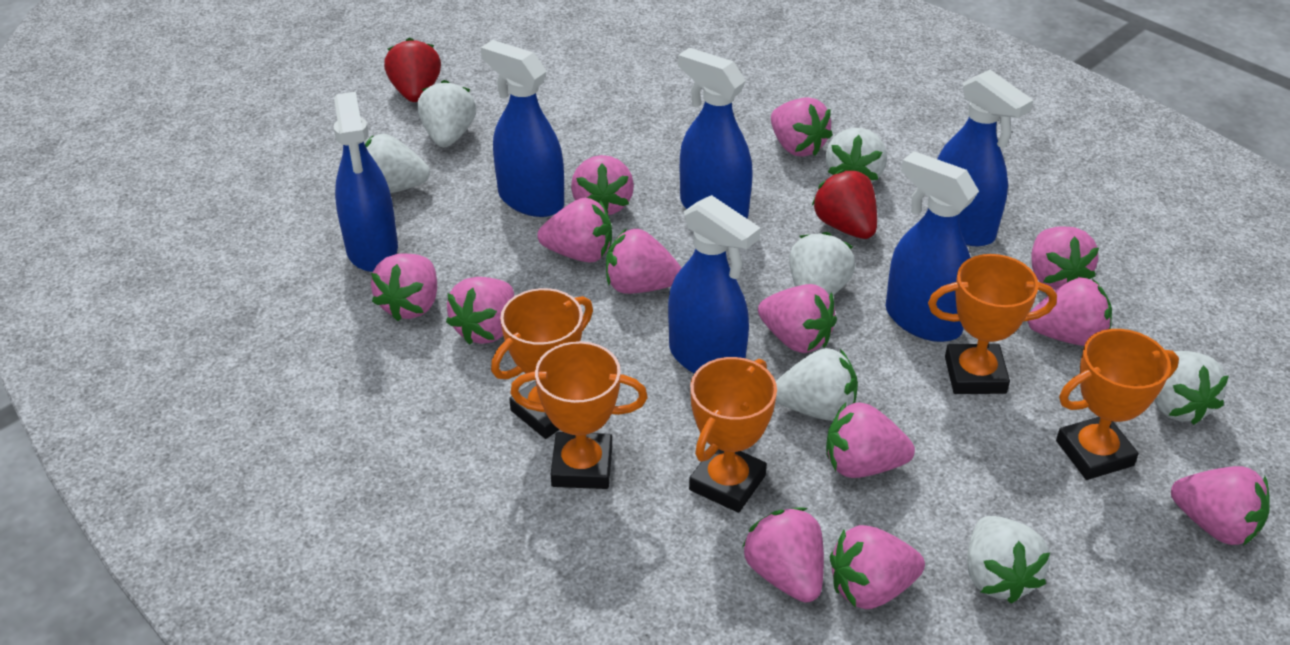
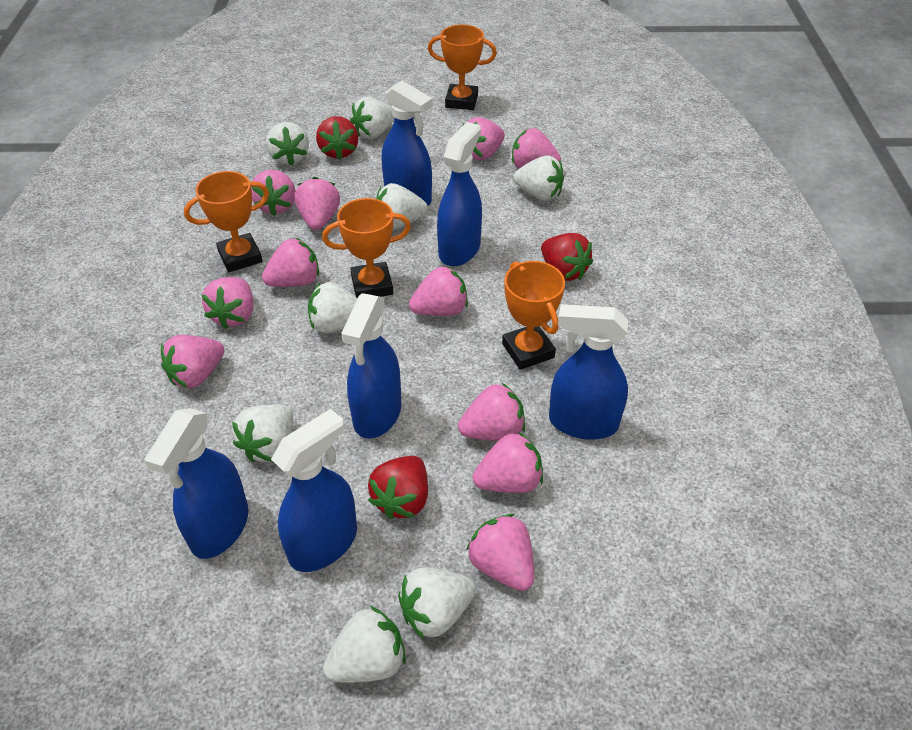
orange trophy: 5 -> 4
pink strawberry: 13 -> 11
red strawberry: 2 -> 3
white strawberry: 7 -> 8

